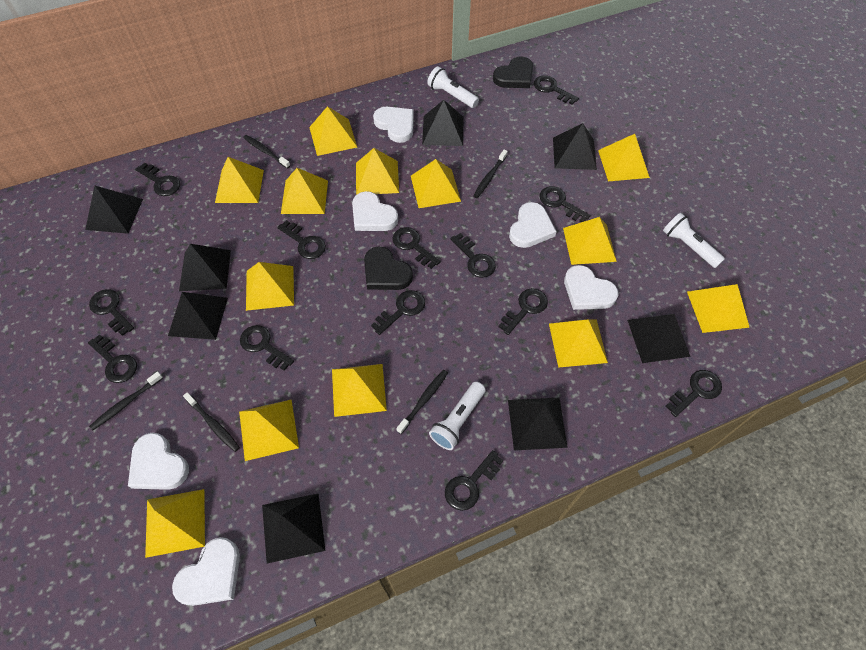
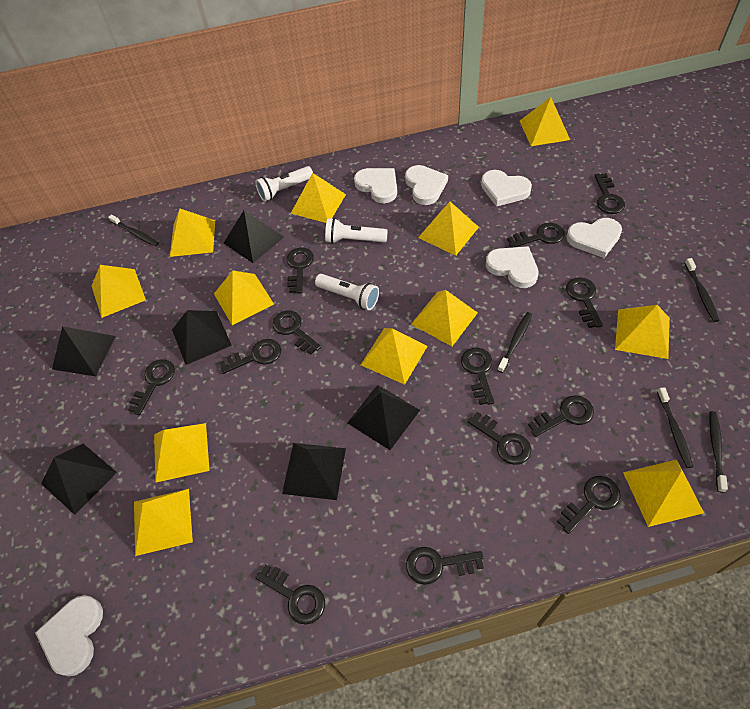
black heart: 2 -> 0
black pyramid: 8 -> 6
yellow pyramid: 13 -> 12

